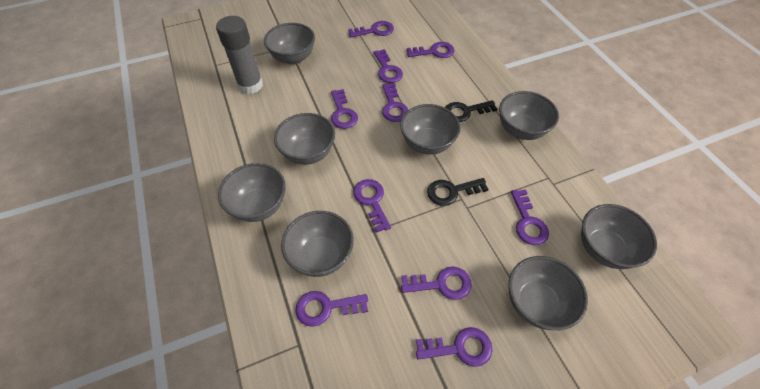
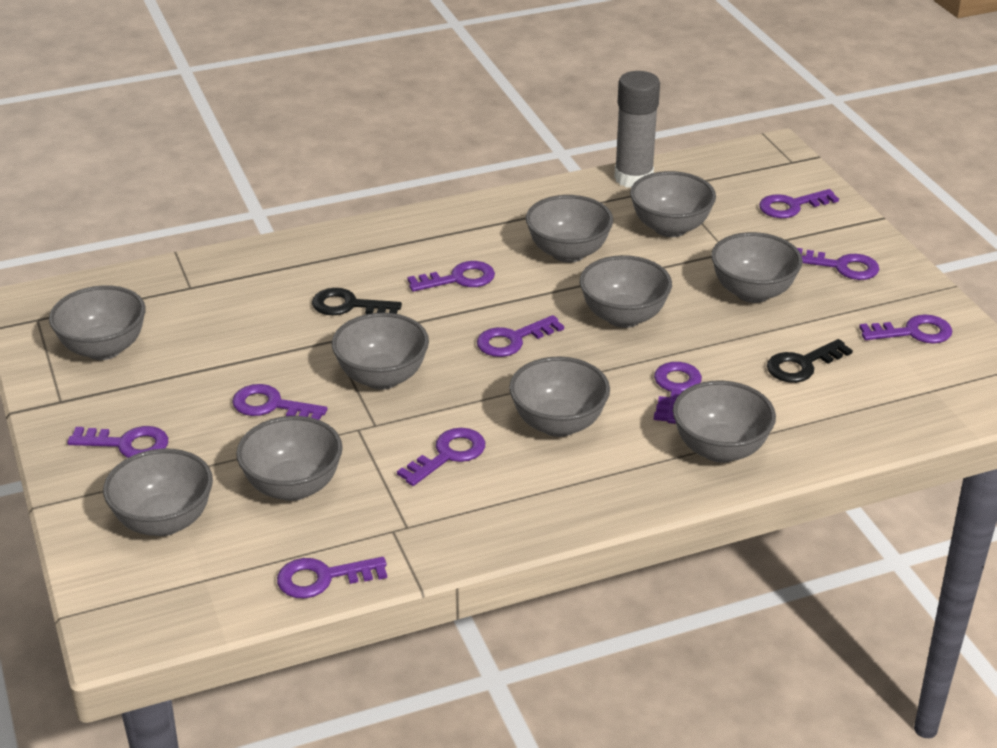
grey bowl: 8 -> 10

